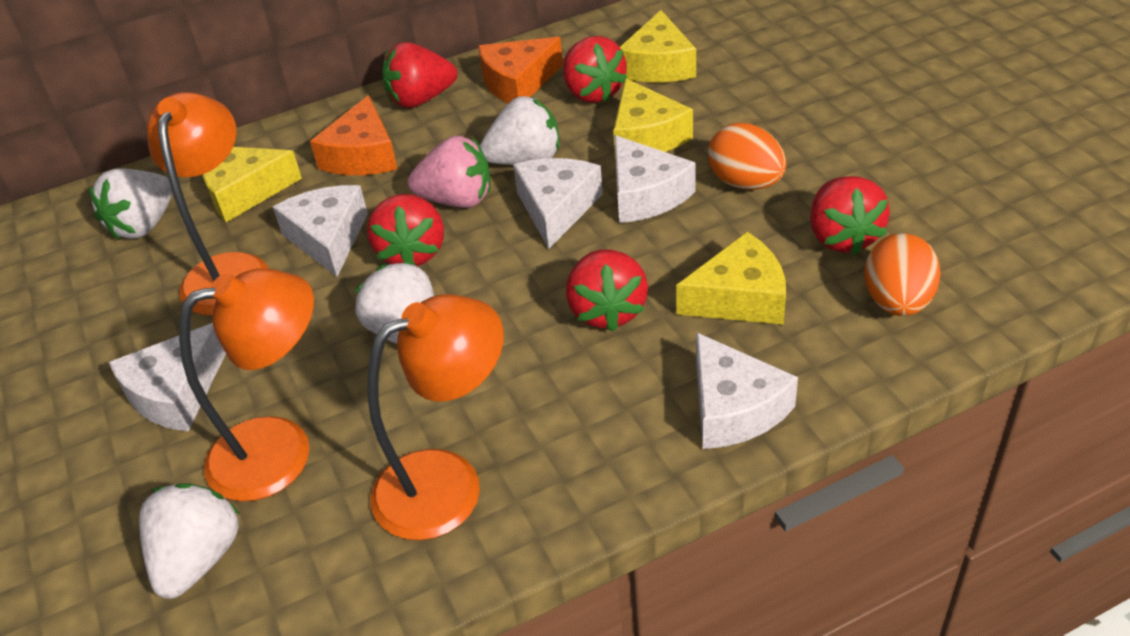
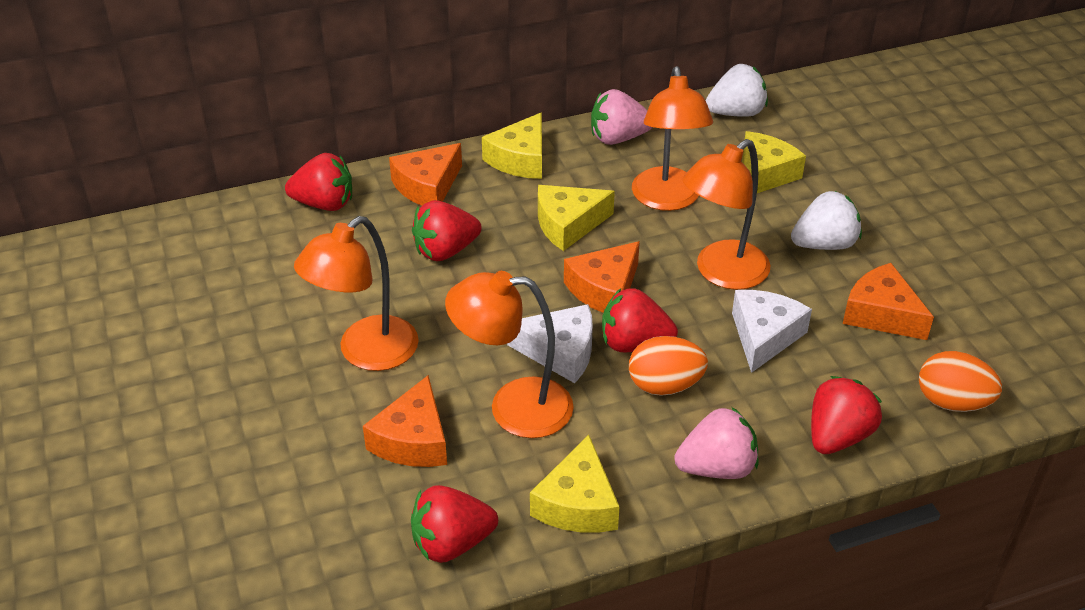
orange cheese: 2 -> 4
orange lamp: 3 -> 4
pink strawberry: 1 -> 2
white cheese: 5 -> 2
white strawberry: 4 -> 2

